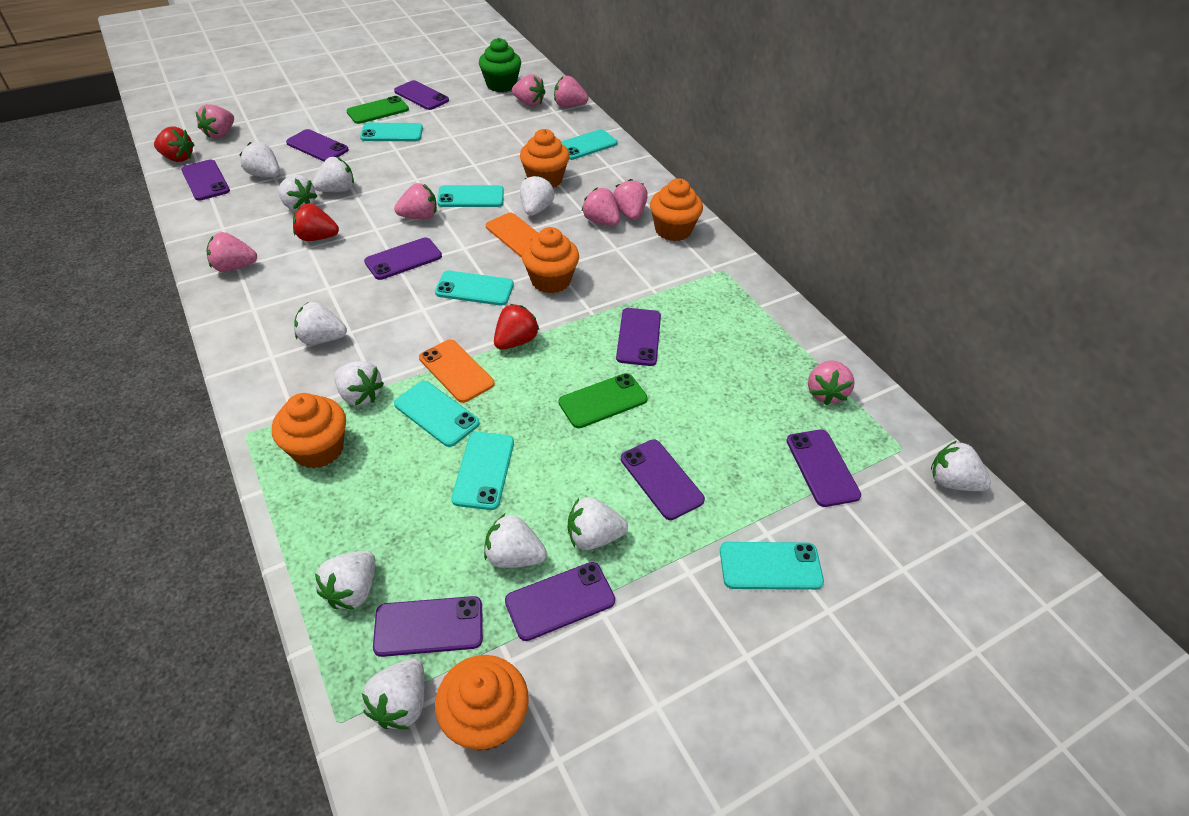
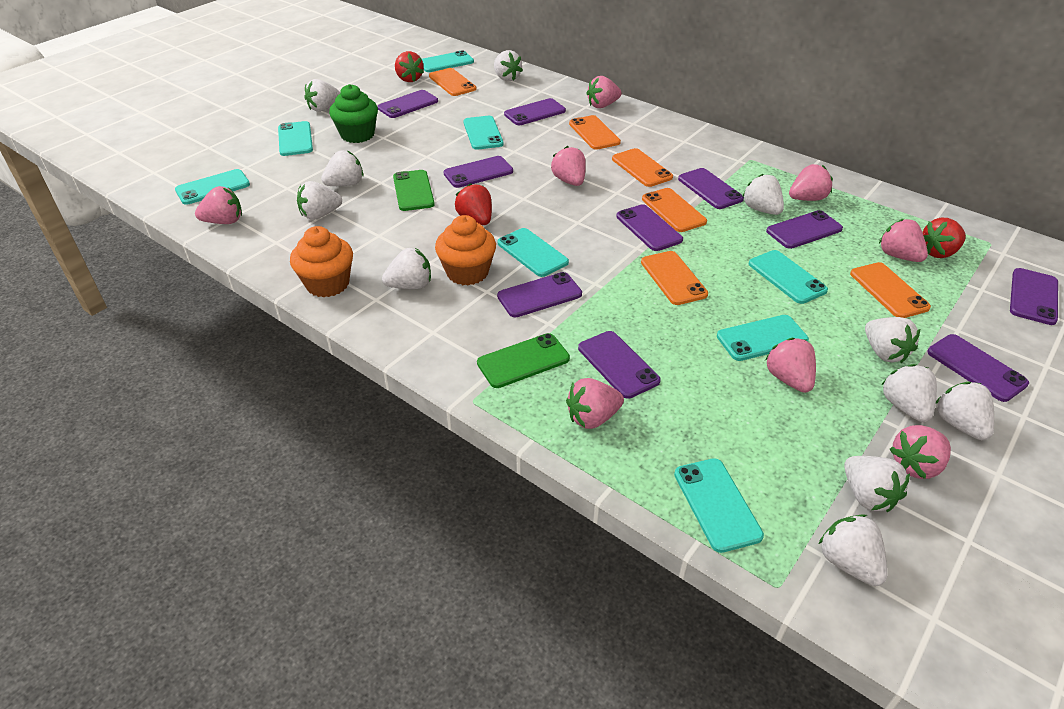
orange cupcake: 5 -> 2
orange phone: 2 -> 6
purple phone: 9 -> 10
turquoise phone: 7 -> 8

